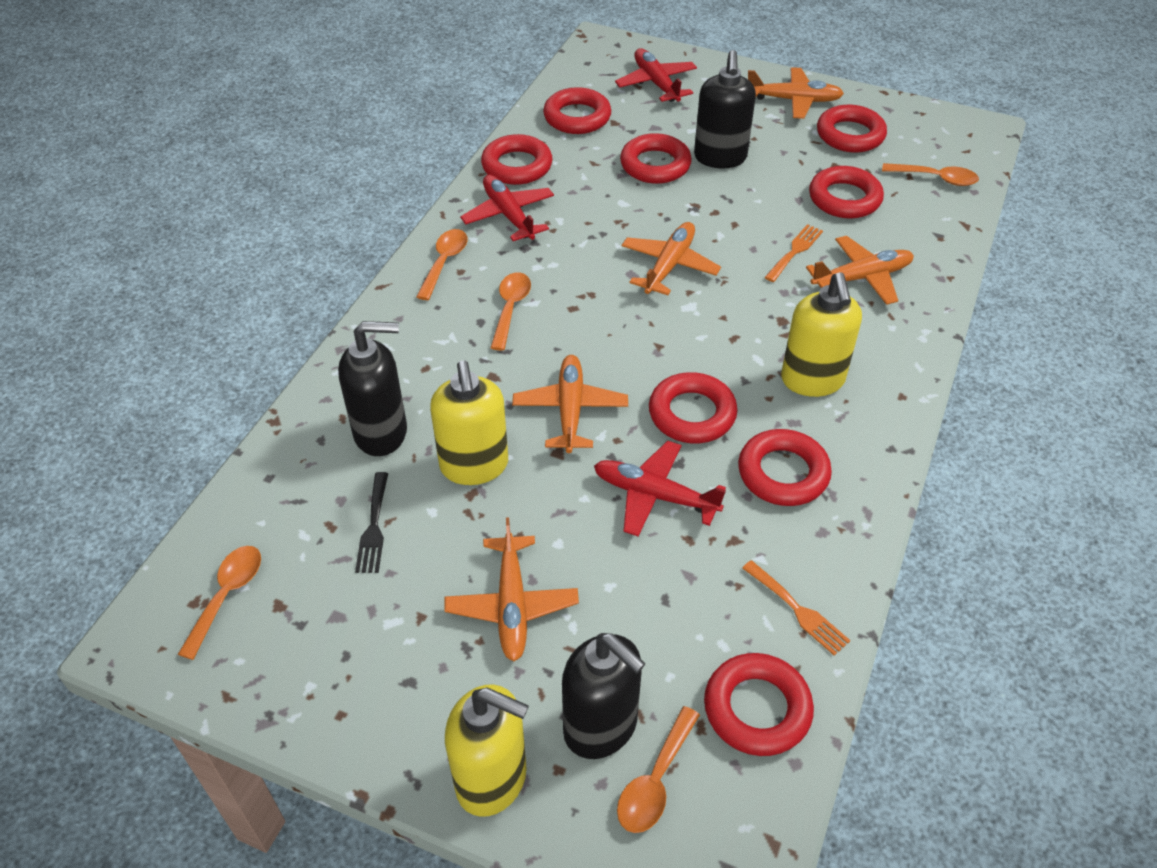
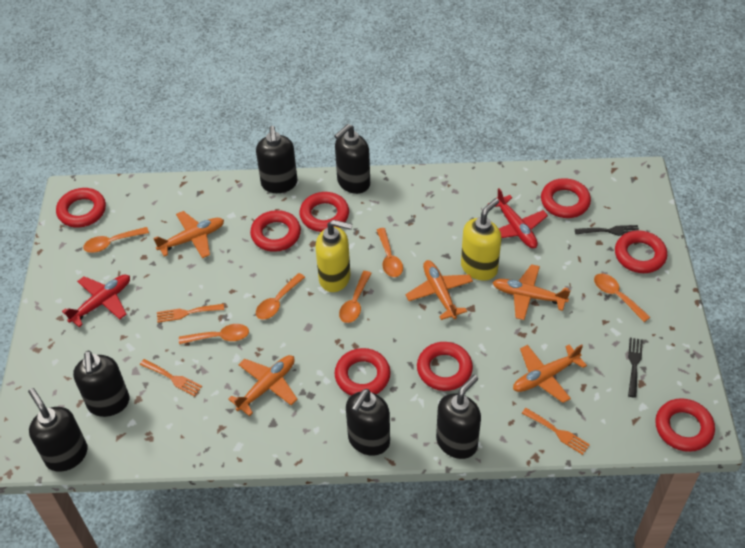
black fork: 1 -> 2
black soap dispenser: 3 -> 6
orange fork: 2 -> 3
orange spoon: 5 -> 6
red plane: 3 -> 2
yellow soap dispenser: 3 -> 2

